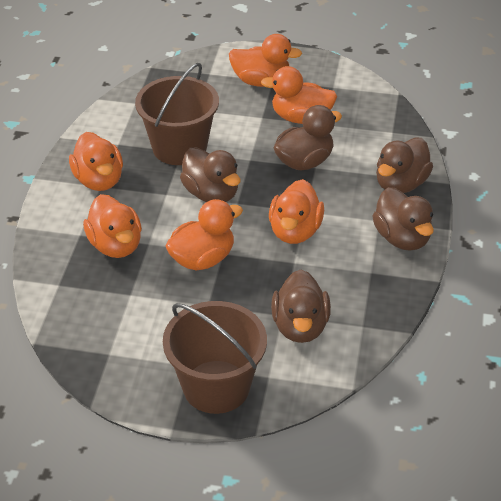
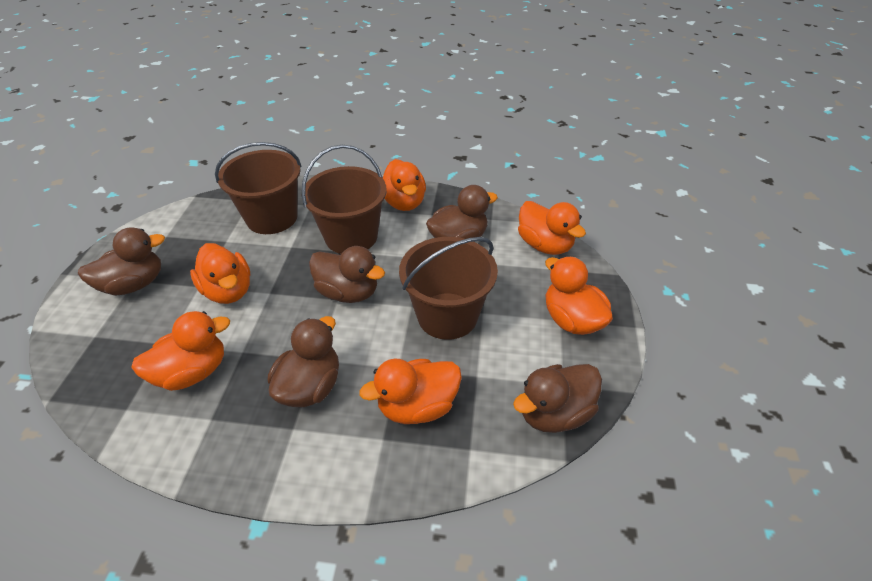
brown bucket: 2 -> 3

